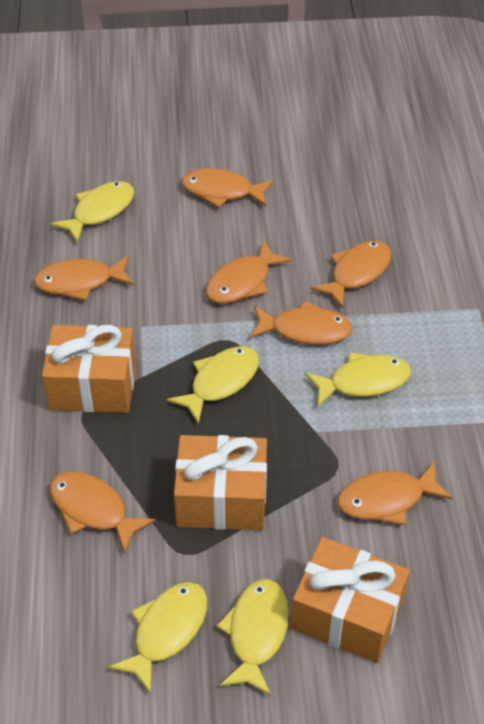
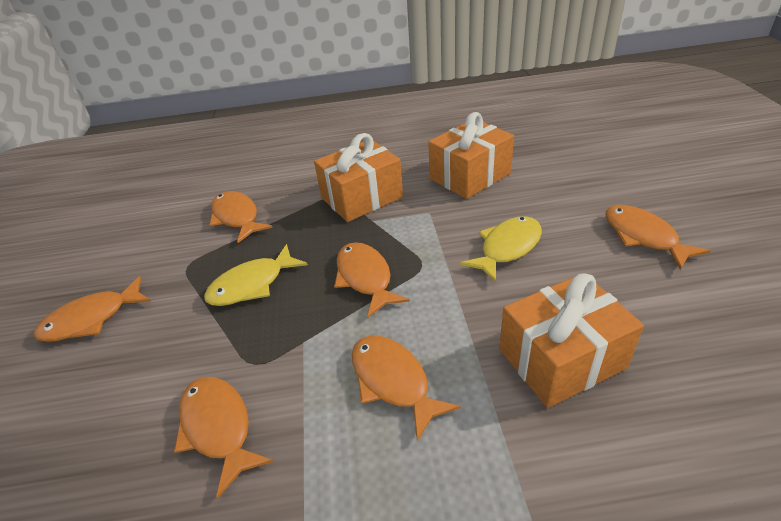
orange fish: 7 -> 6
yellow fish: 5 -> 2

